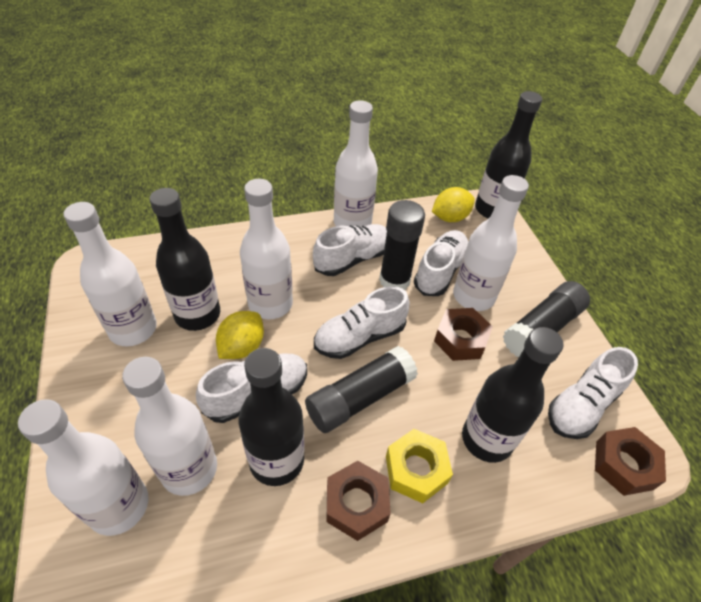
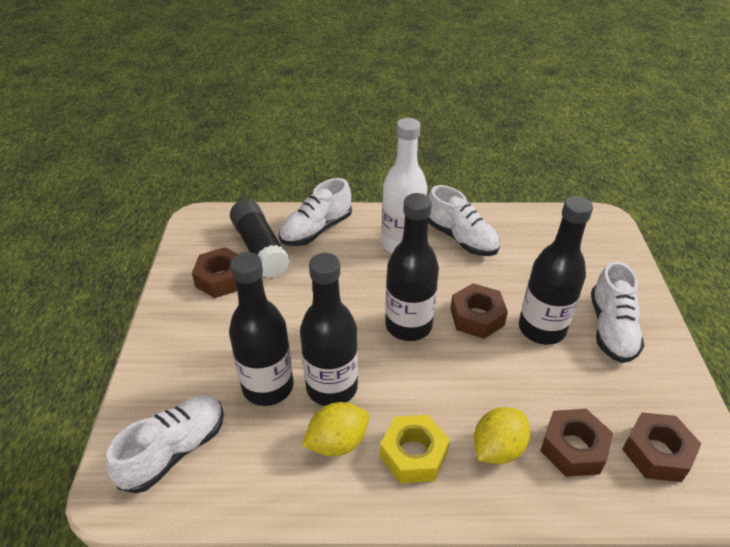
black glue stick: 3 -> 1
brown nut: 3 -> 4
white bottle: 6 -> 1
white shoe: 5 -> 4

